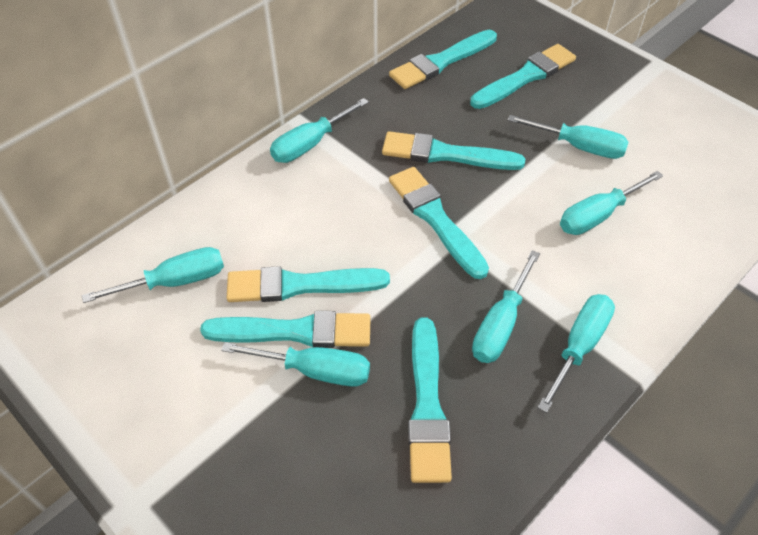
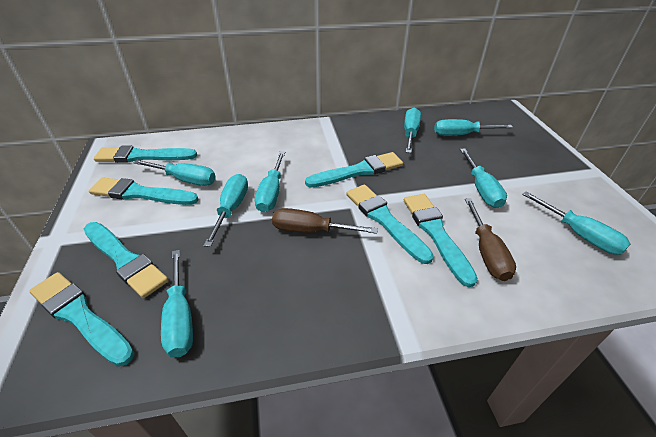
brown screwdriver: 0 -> 2
turquoise screwdriver: 7 -> 8

